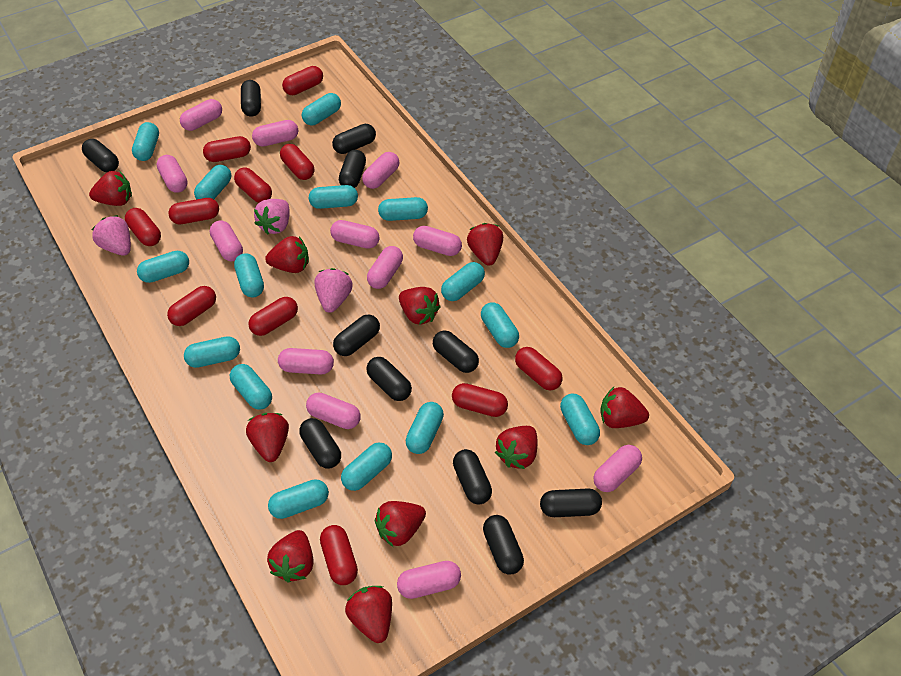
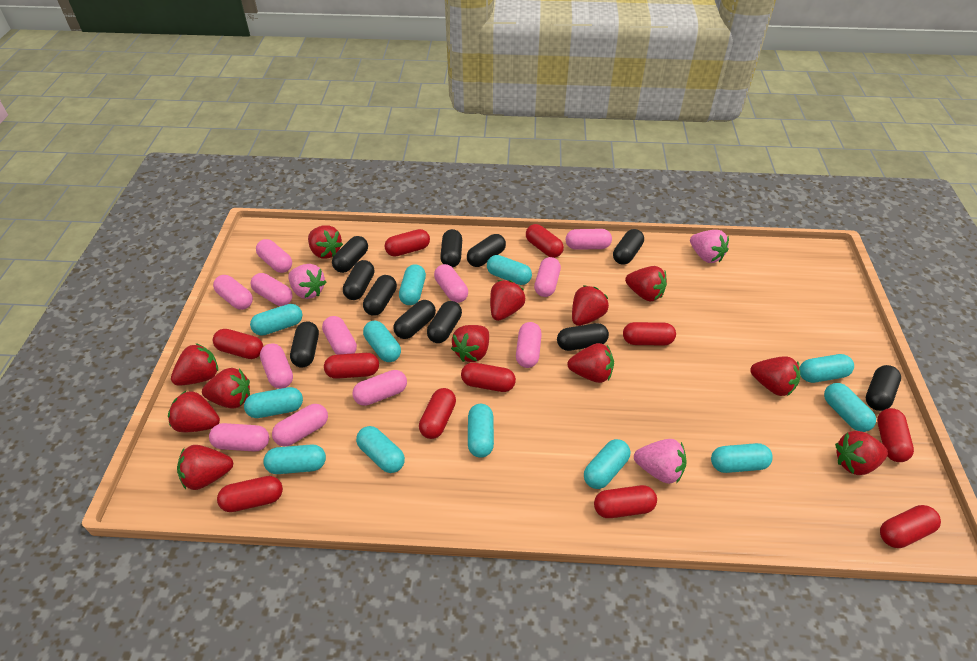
red strawberry: 10 -> 12
turquoise capsule: 15 -> 12

